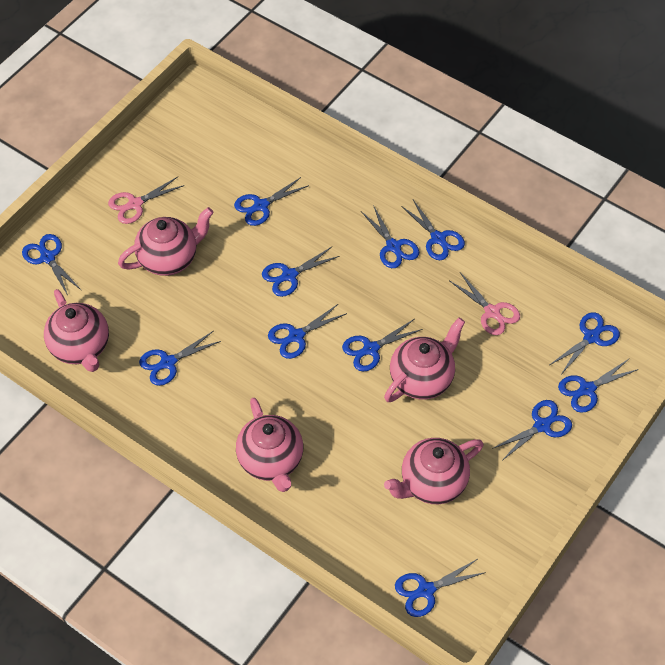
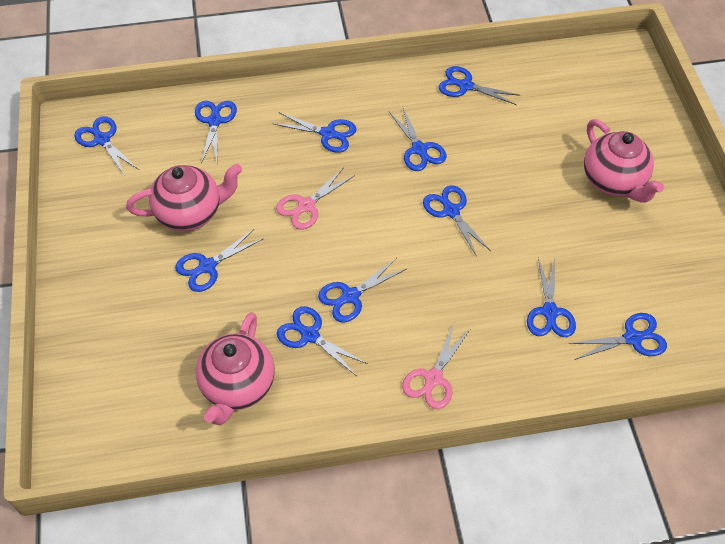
blue scissors: 12 -> 11
pink teapot: 5 -> 3

